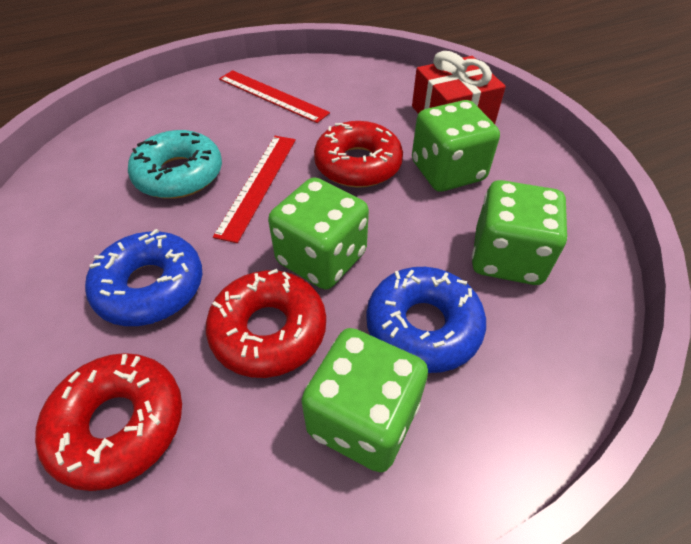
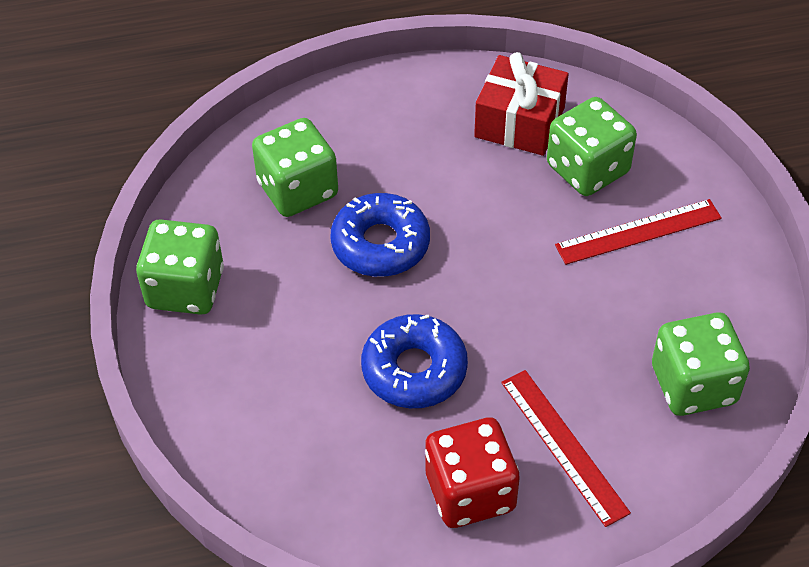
red dice: 0 -> 1
red donut: 3 -> 0
turquoise donut: 1 -> 0

